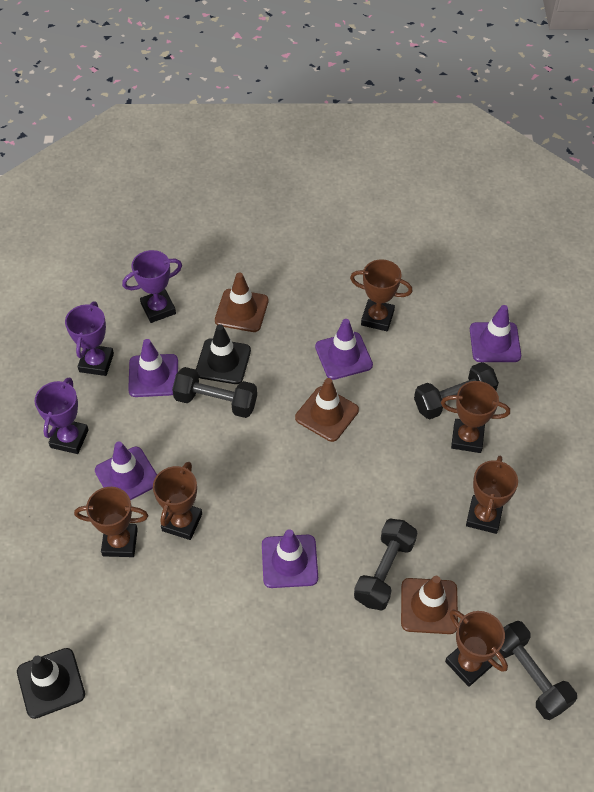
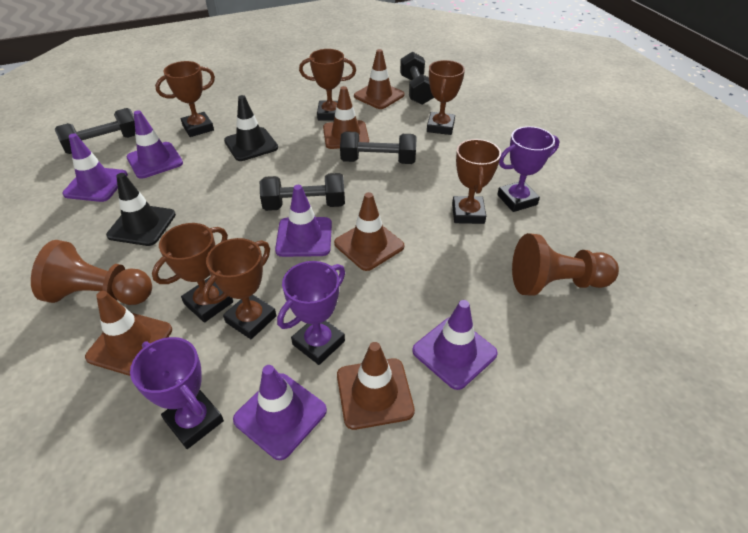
brown pawn: 0 -> 2
brown traffic cone: 3 -> 5

